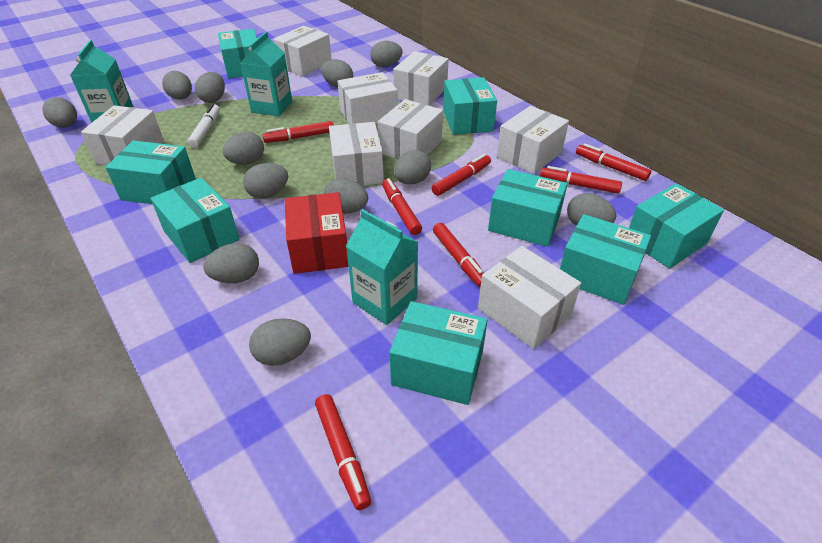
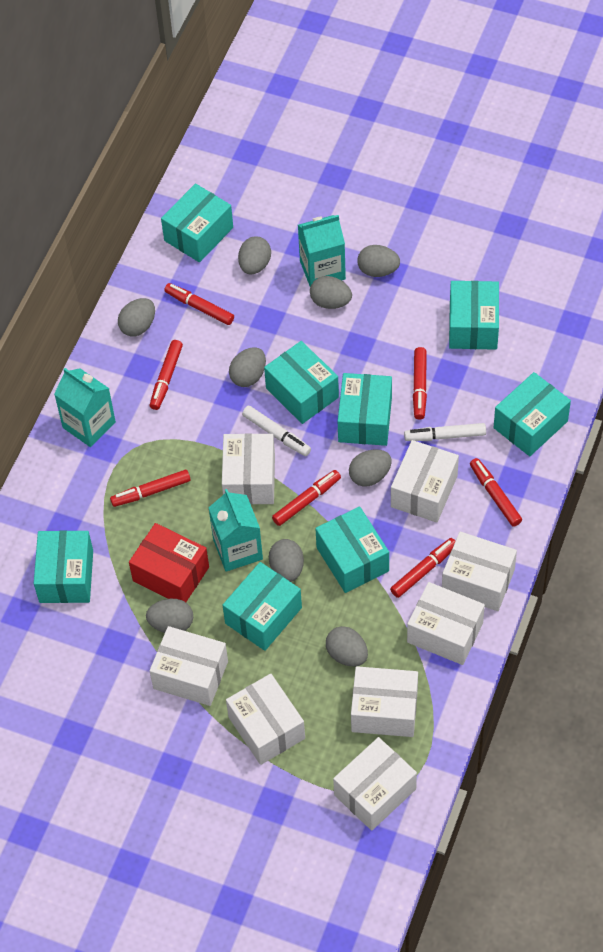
grey egg: 12 -> 9
white marker: 1 -> 2

